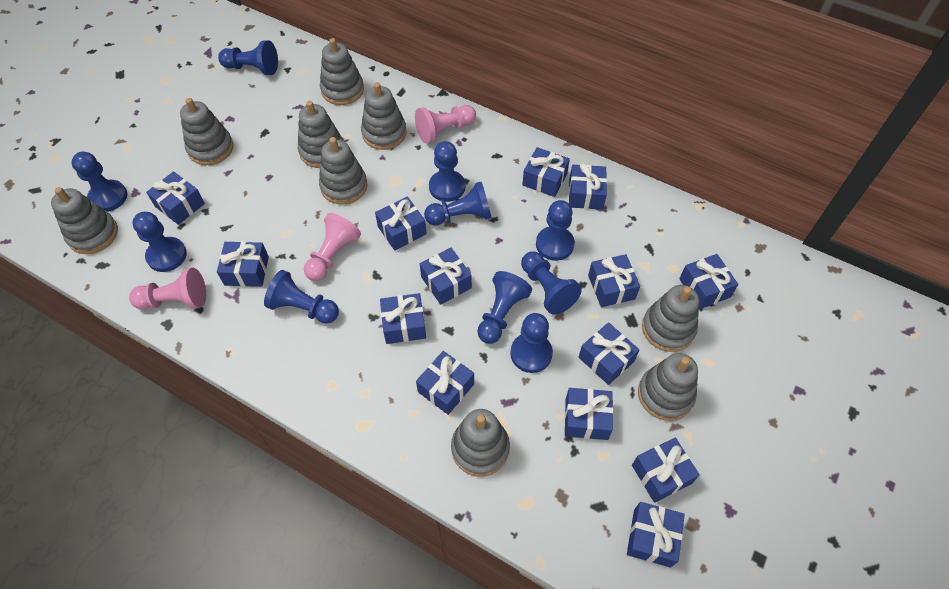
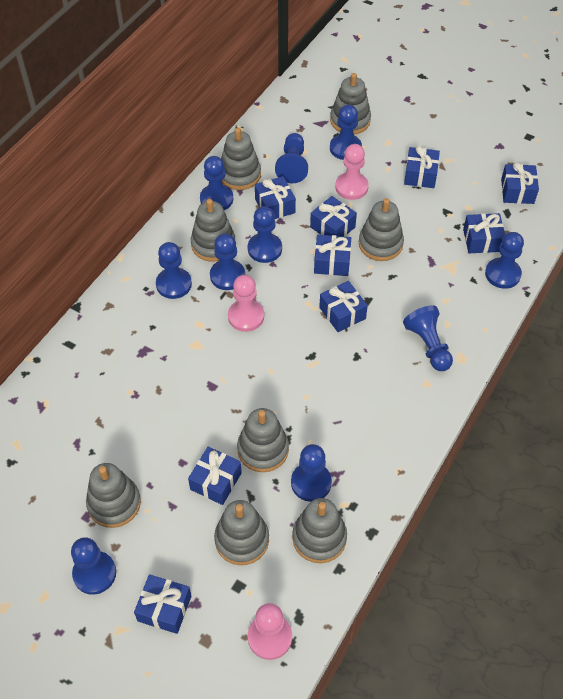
blue gift: 14 -> 9
grey stacking toy: 9 -> 8

